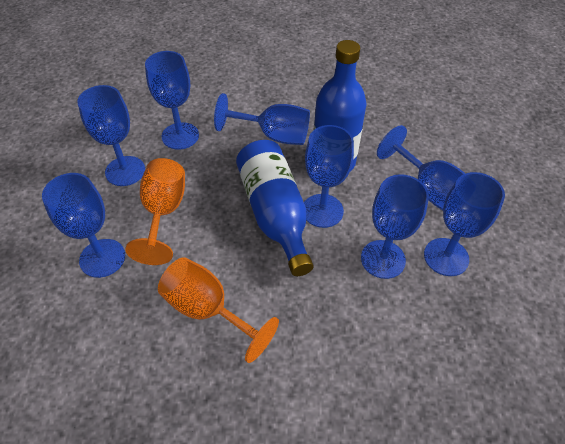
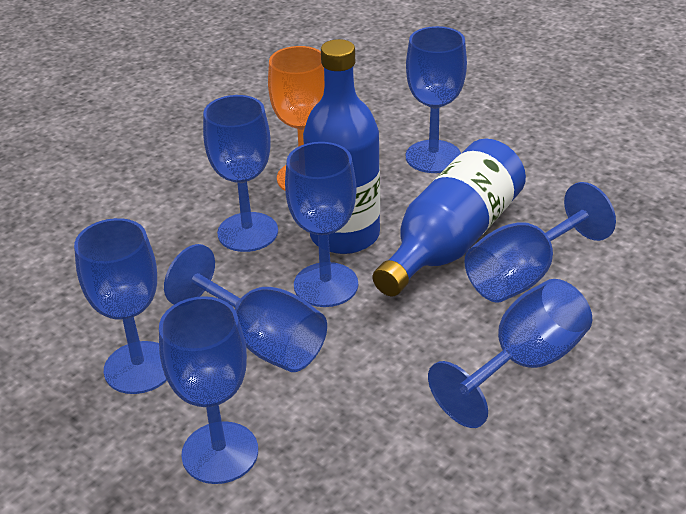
orange goblet: 2 -> 1

